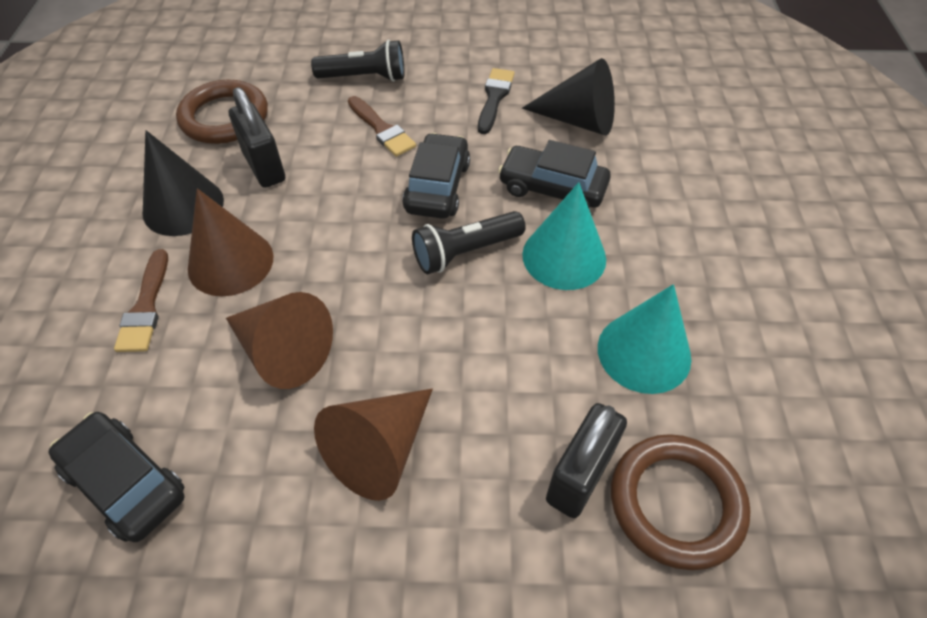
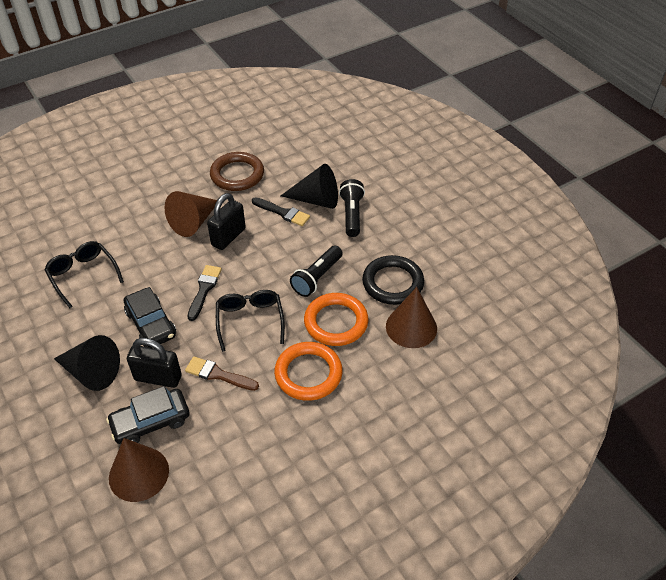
black brush: 1 -> 2
black car: 3 -> 2
black glasses: 0 -> 2
black ring: 0 -> 1
brown brush: 2 -> 1
brown ring: 2 -> 1
orange ring: 0 -> 2
turquoise cone: 2 -> 0

